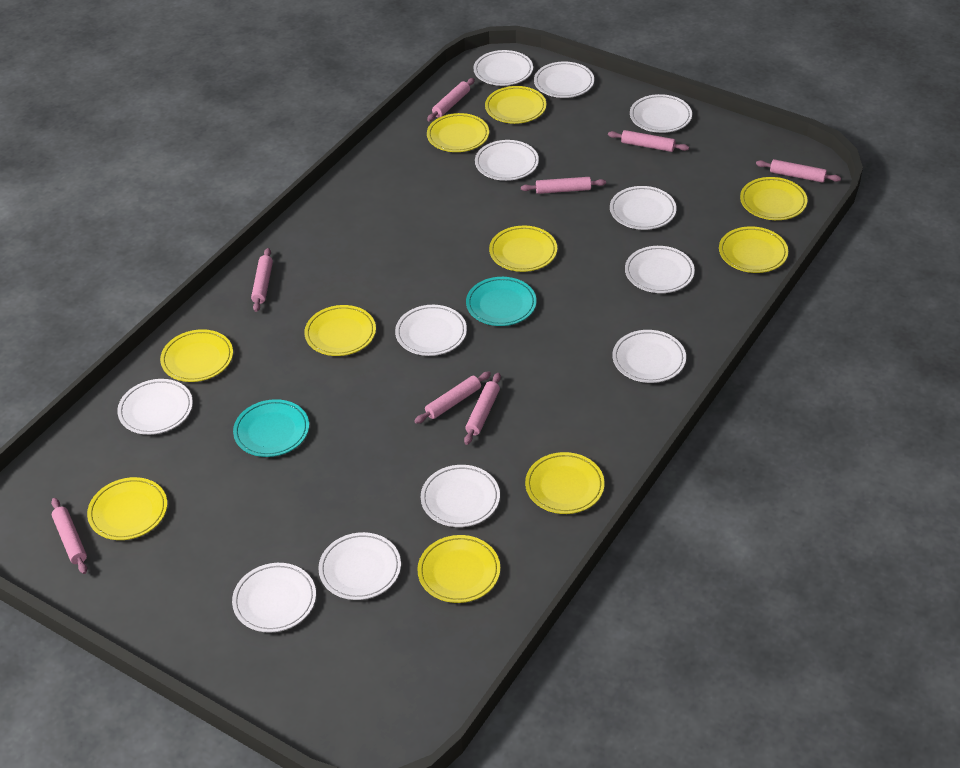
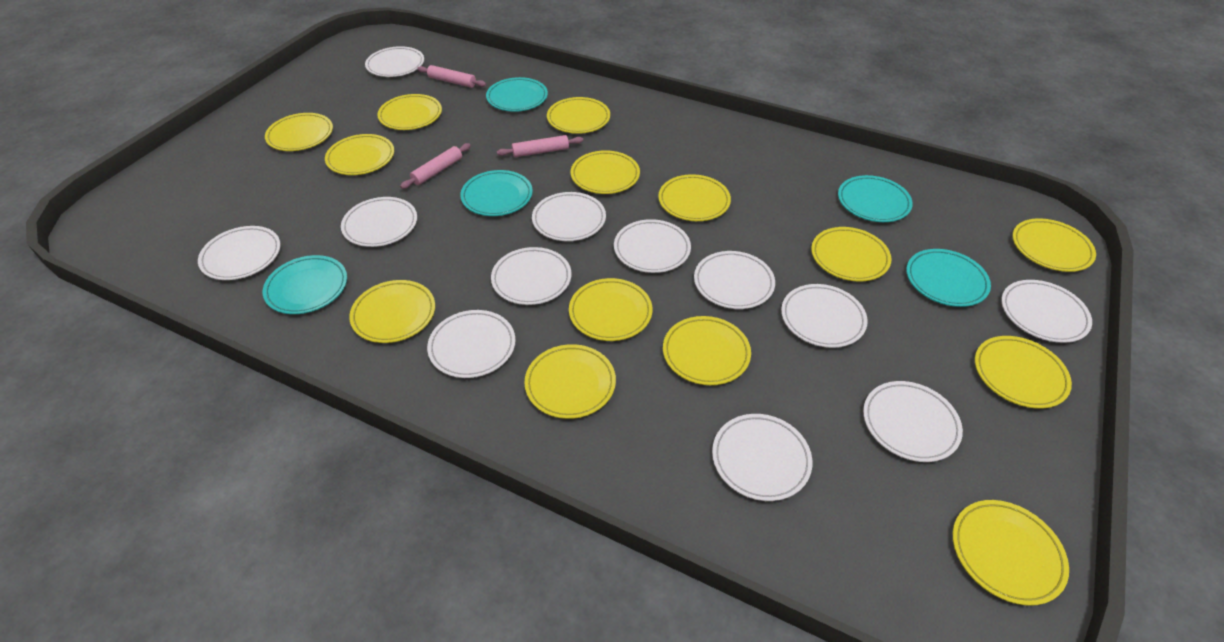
pink rolling pin: 8 -> 3
turquoise plate: 2 -> 5
yellow plate: 10 -> 14

